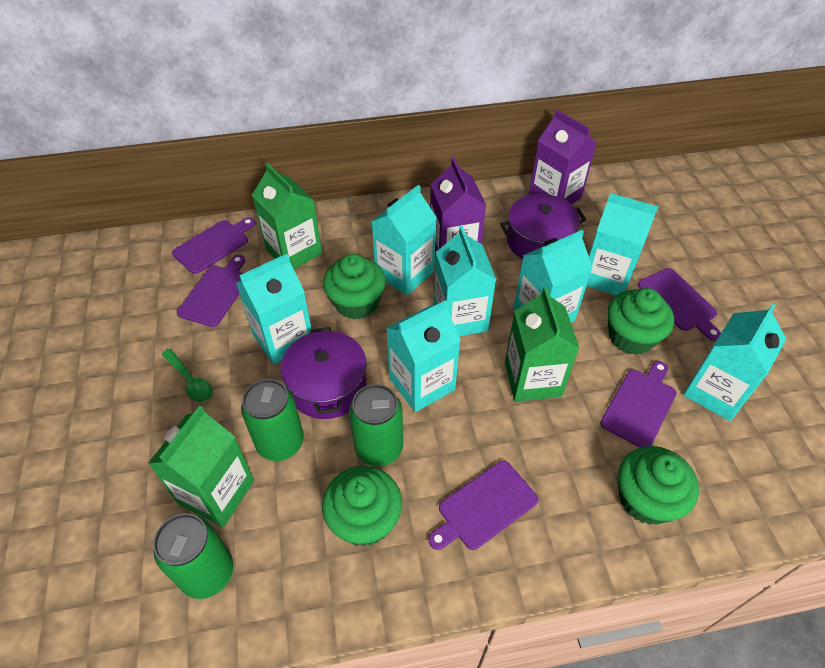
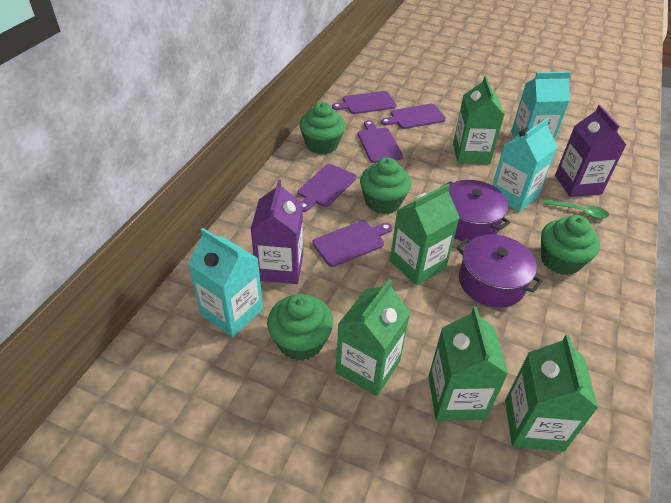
green can: 3 -> 0
green carton: 3 -> 5
turquoise carton: 7 -> 3

